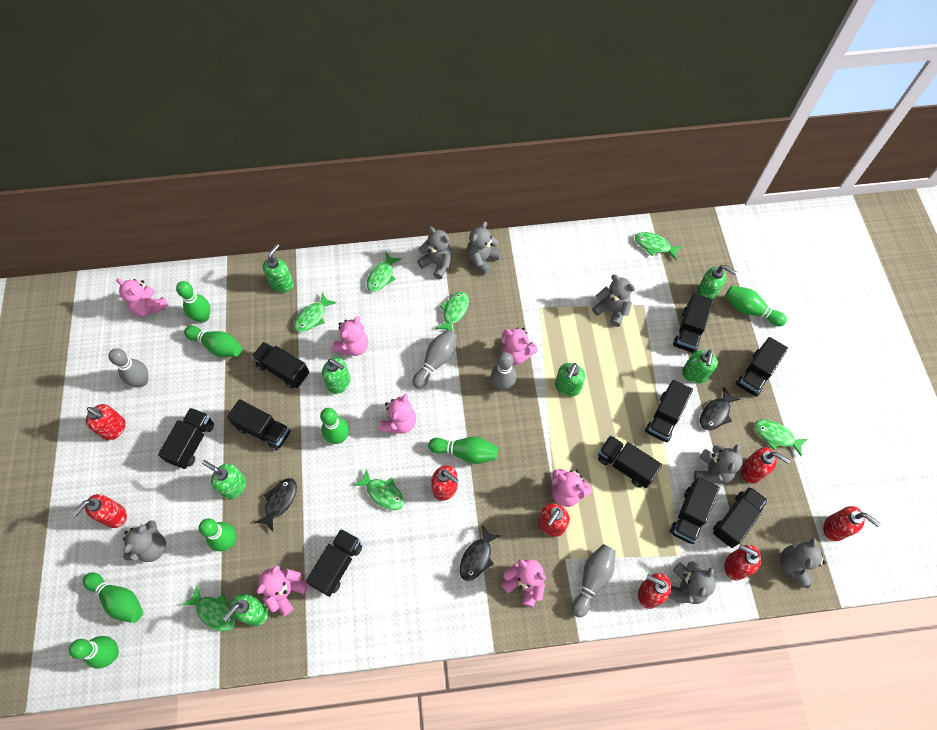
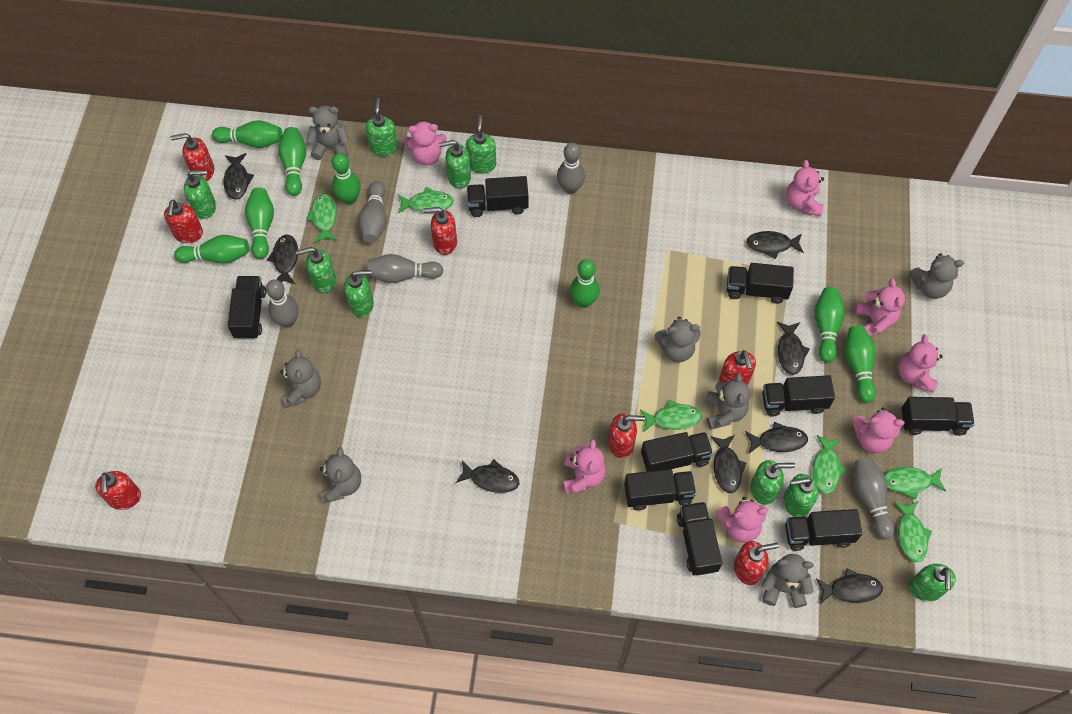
black fish: 3 -> 8
black truck: 10 -> 9
green fish: 7 -> 6
green soap dispenser: 7 -> 9
grey bowling pin: 4 -> 5
red soap dispenser: 8 -> 7

